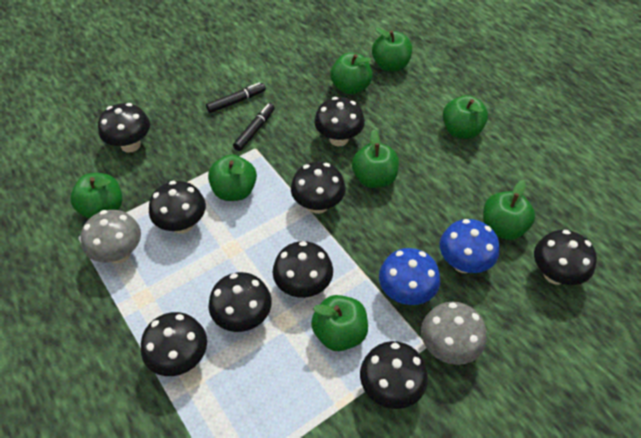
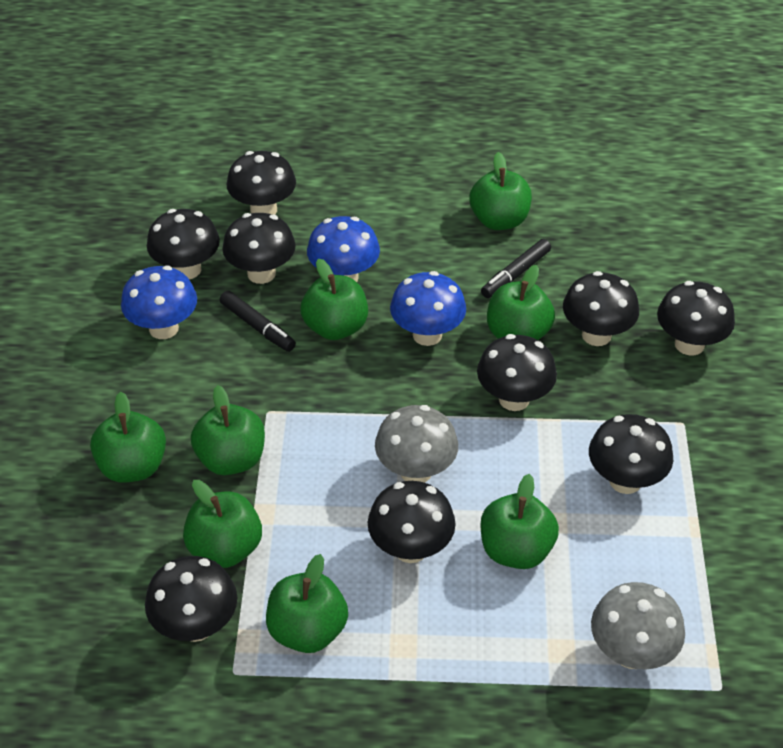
blue mushroom: 2 -> 3

